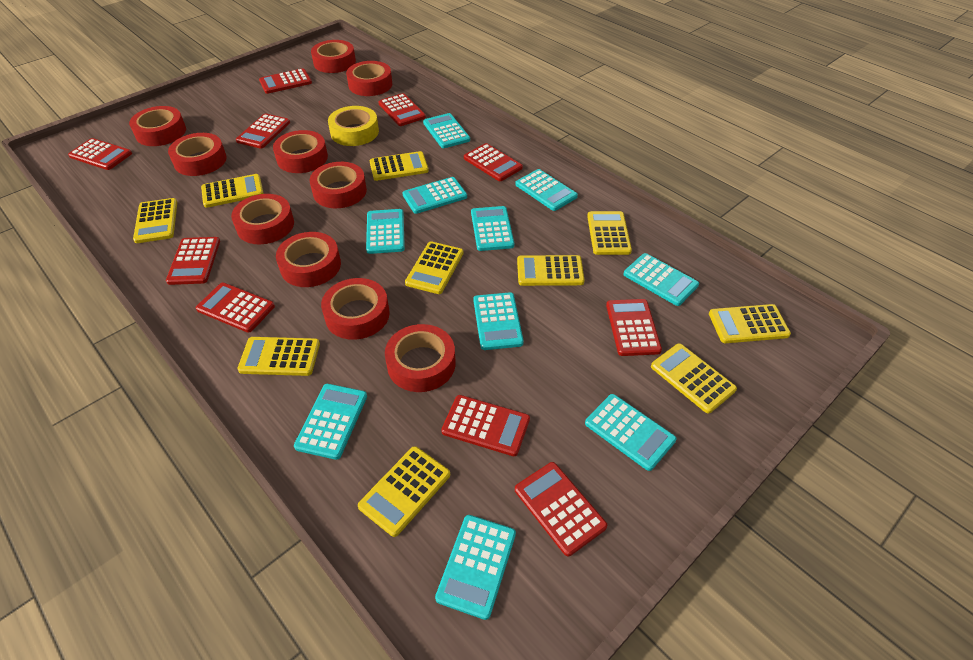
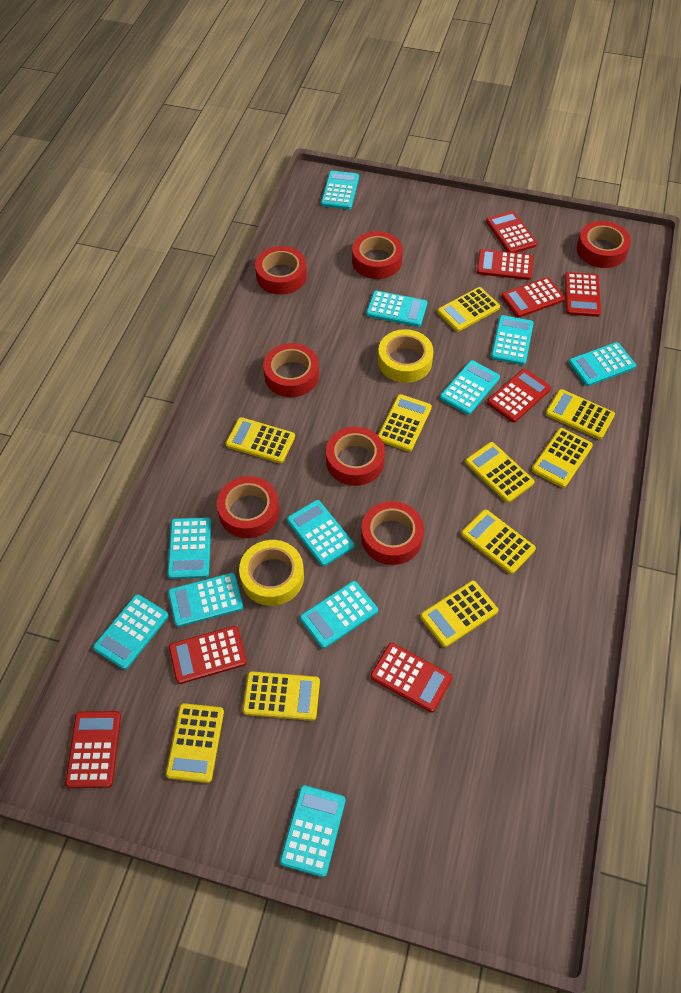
red calculator: 10 -> 8
red tape: 10 -> 7
turquoise calculator: 10 -> 11
yellow tape: 1 -> 2

